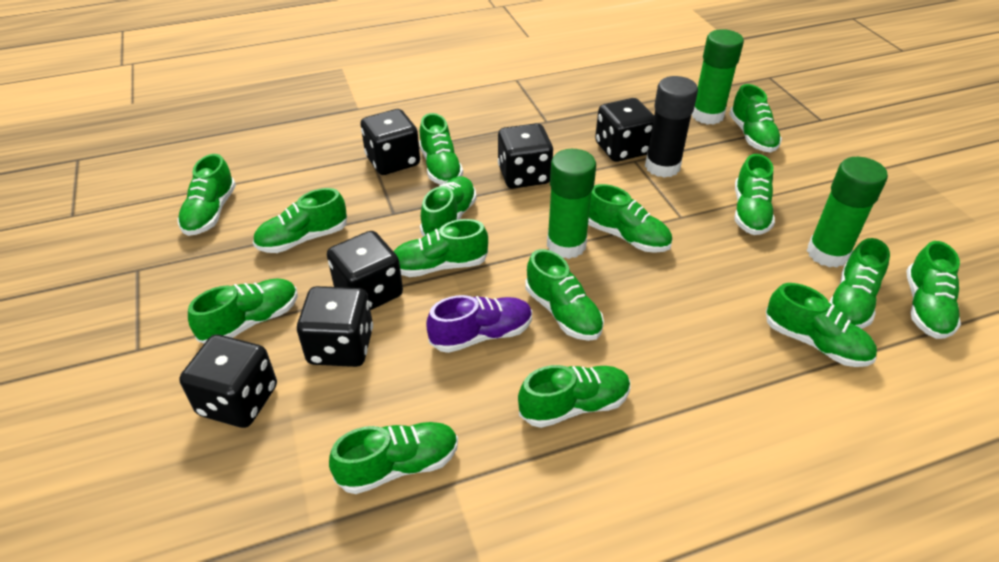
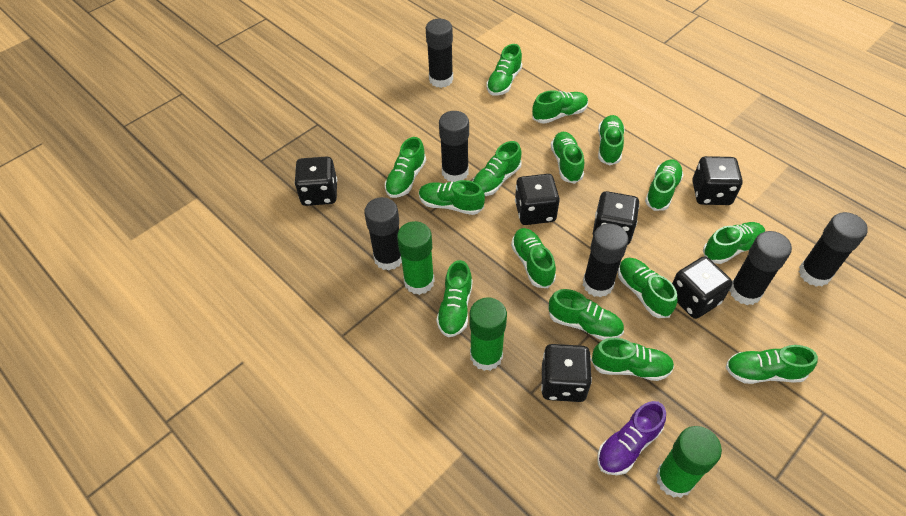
black glue stick: 1 -> 6

